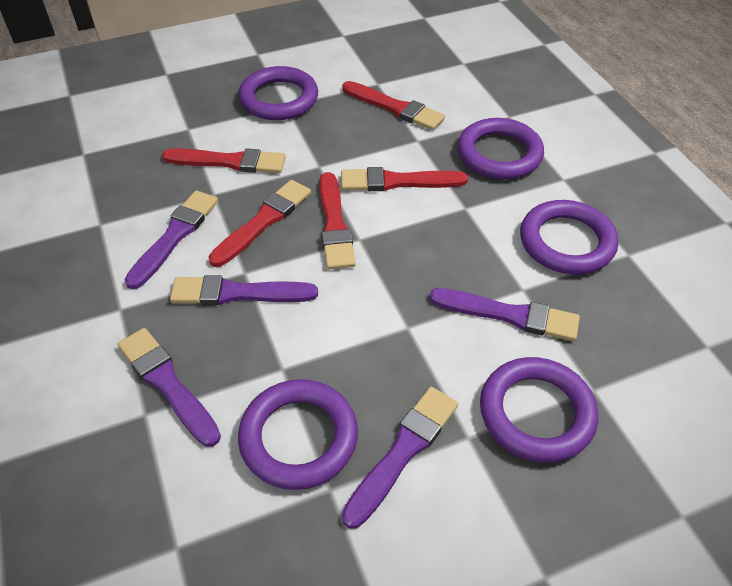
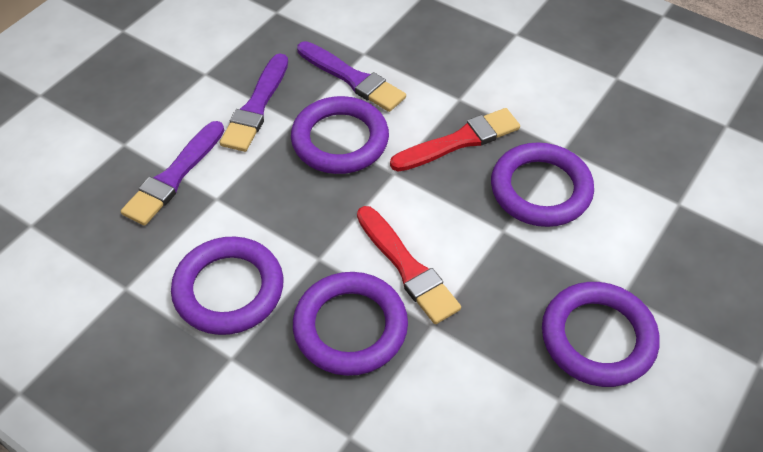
purple brush: 5 -> 3
red brush: 5 -> 2

